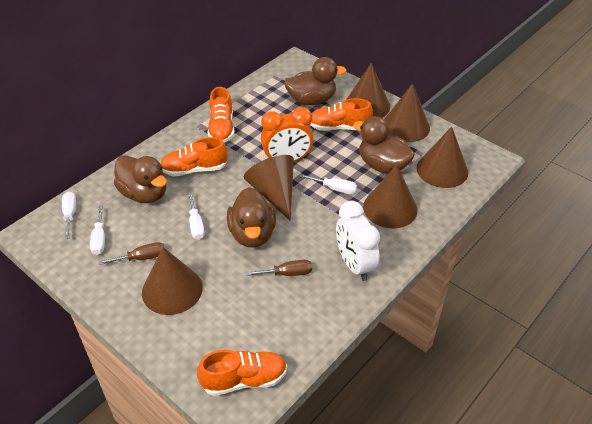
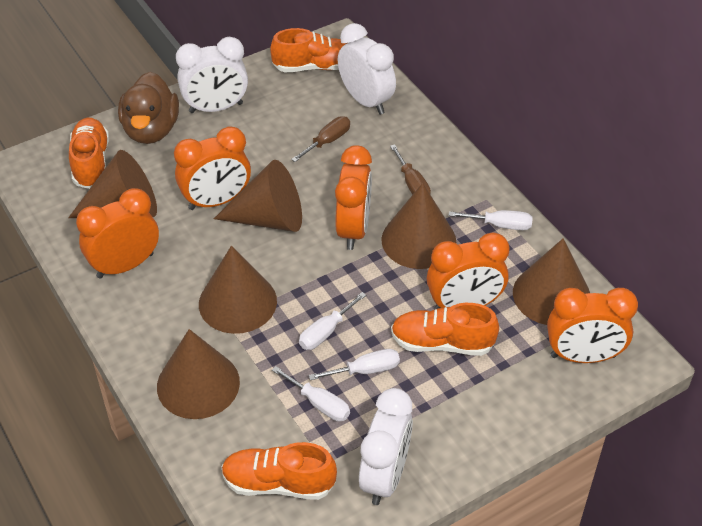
brown duck: 4 -> 1
orange clock: 1 -> 5
white clock: 1 -> 3

